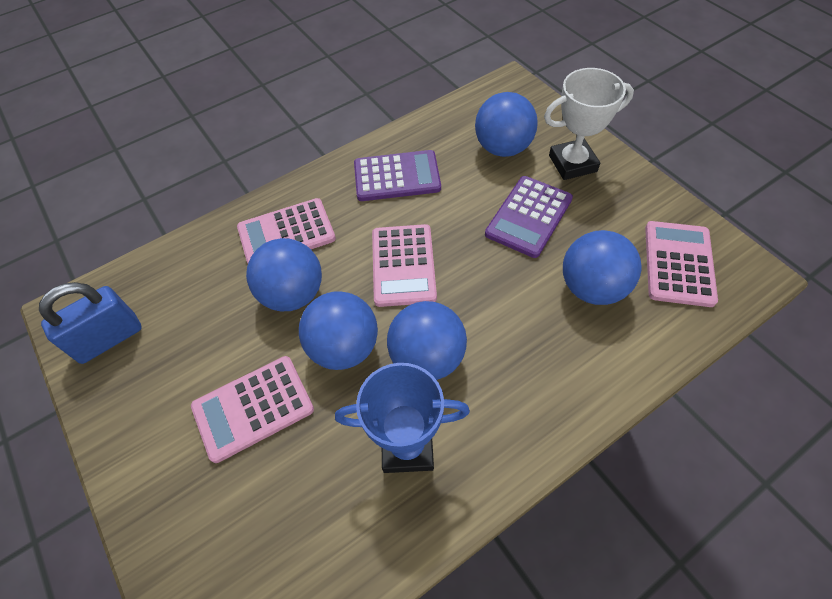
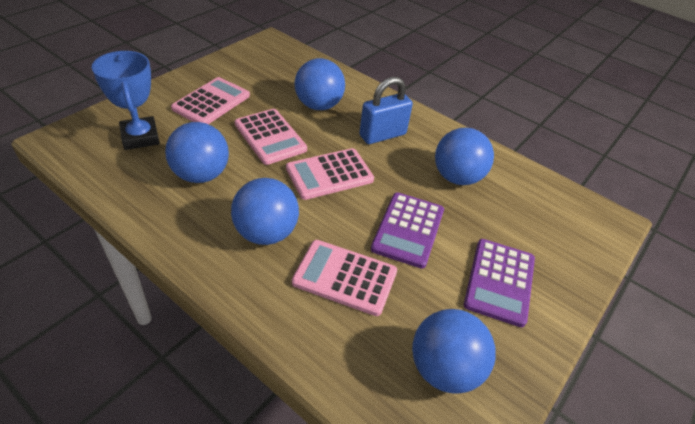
white trophy: 1 -> 0

